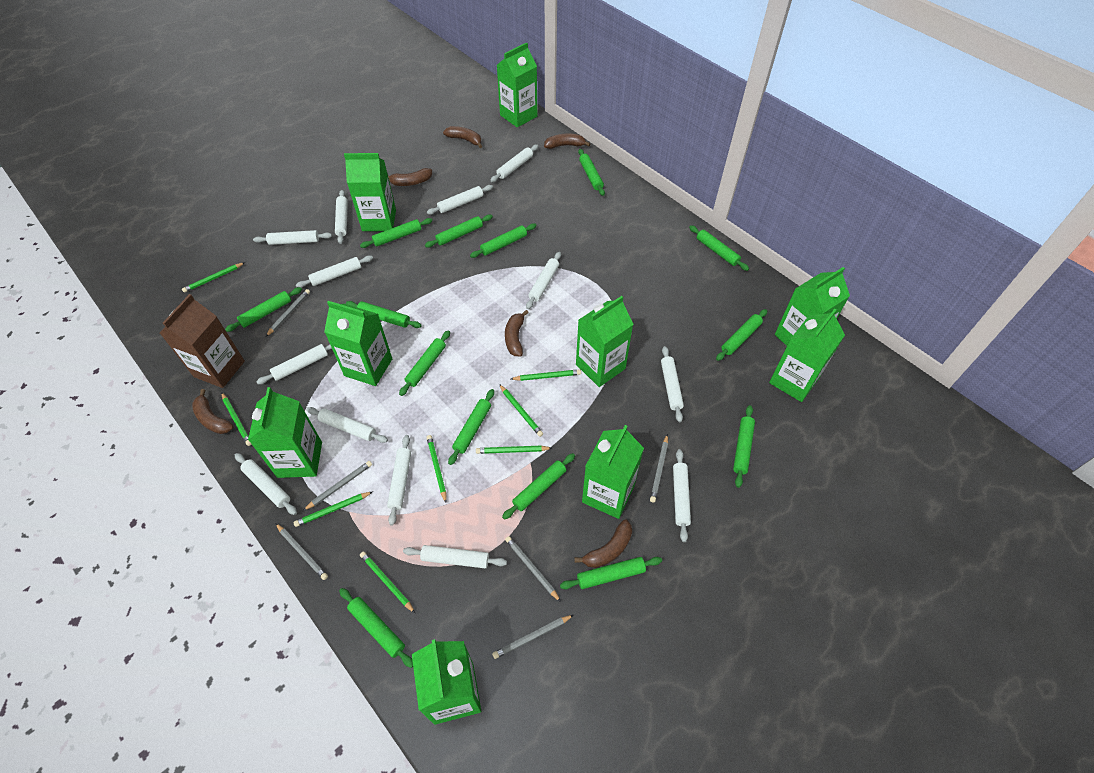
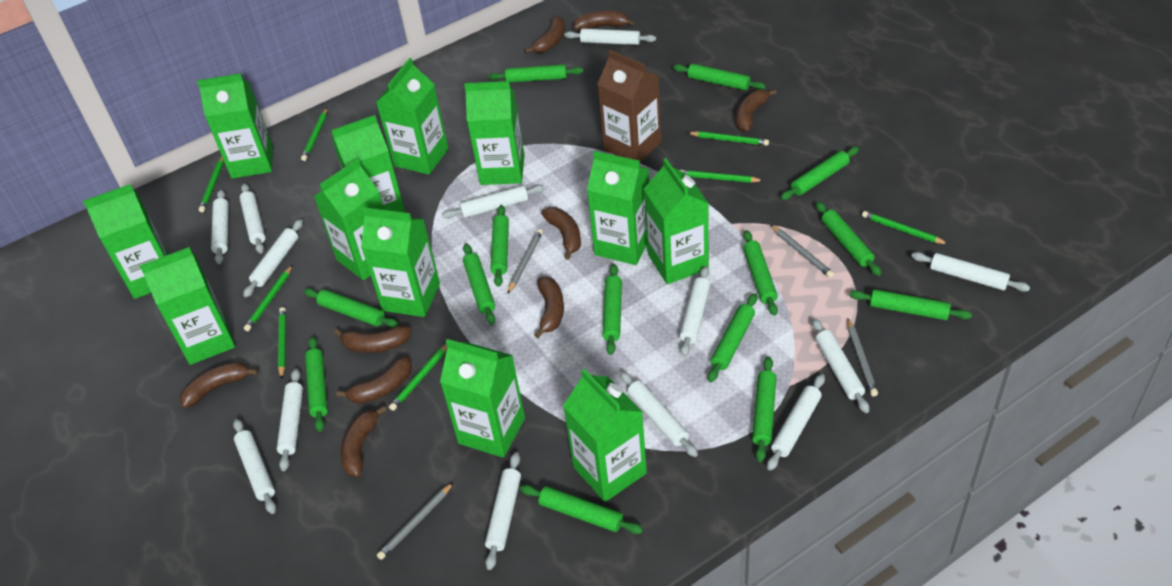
brown banana: 6 -> 9
green carton: 9 -> 12
grey pencil: 6 -> 4

